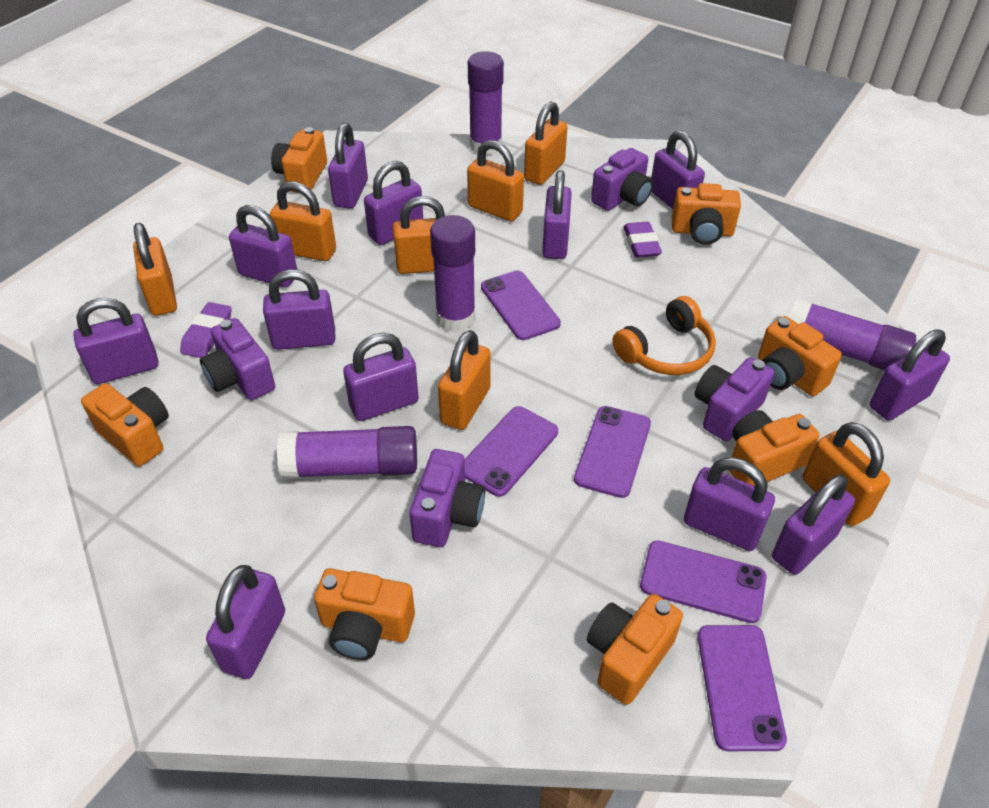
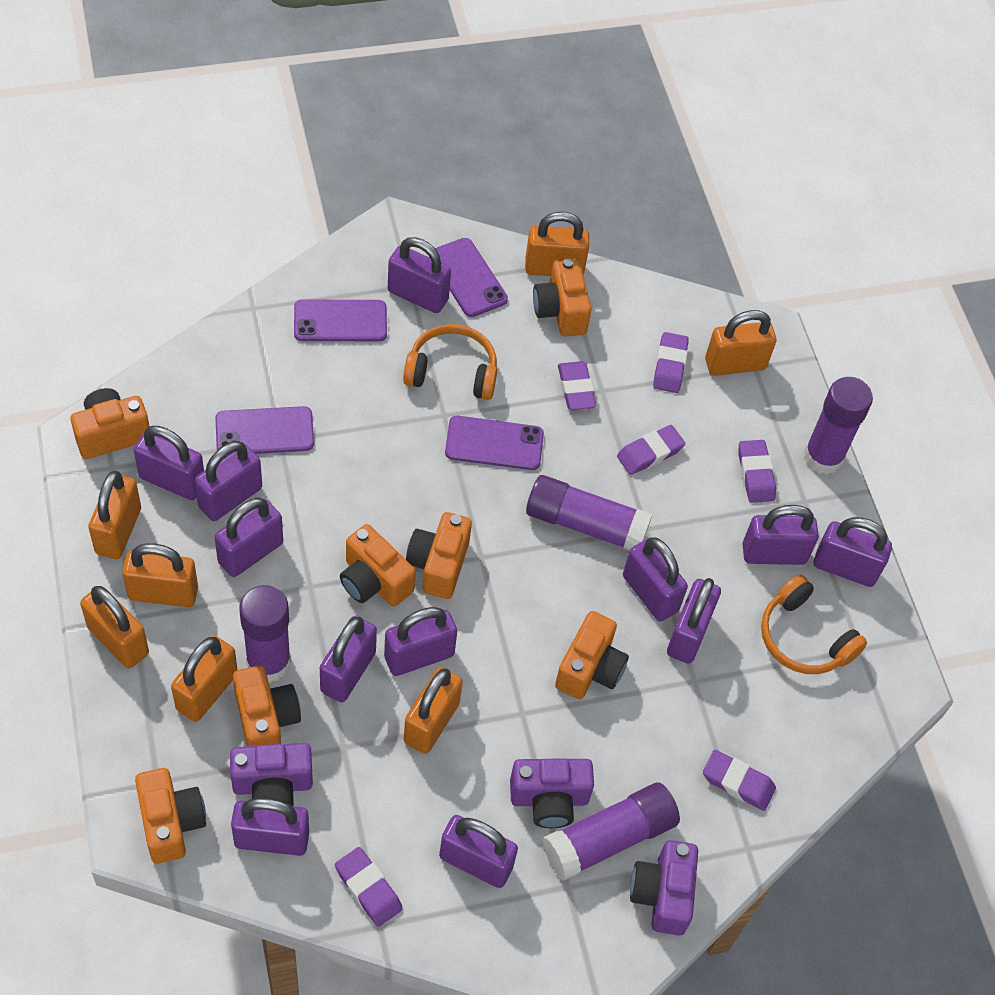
orange headphones: 1 -> 2
purple camera: 4 -> 3
purple eraser: 2 -> 6
purple phone: 5 -> 4

